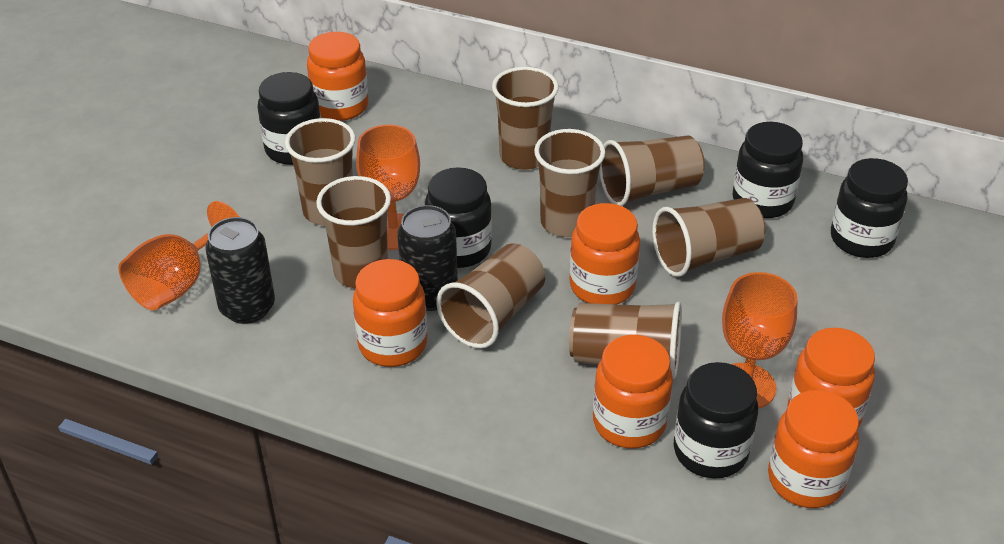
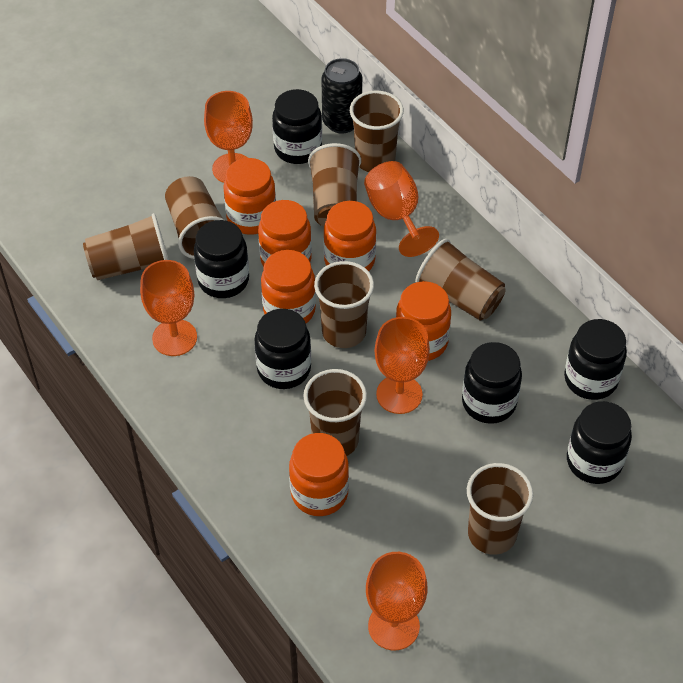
black can: 2 -> 1
black jar: 5 -> 6
orange goblet: 3 -> 5

